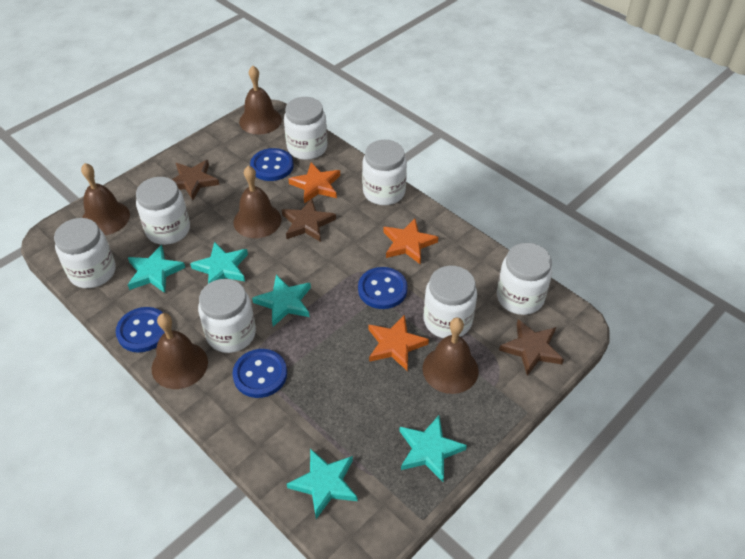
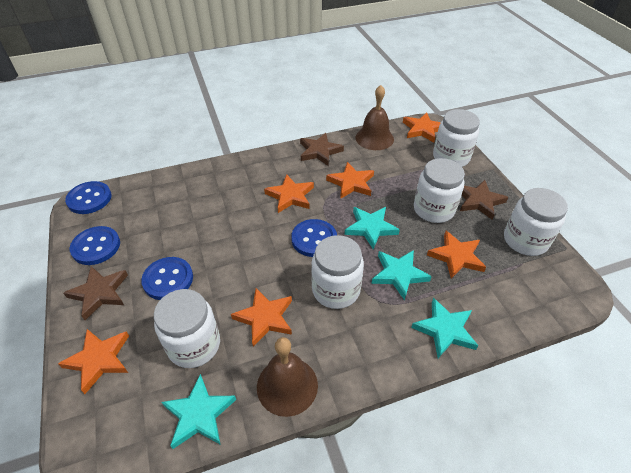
brown bell: 5 -> 2
orange star: 3 -> 6
turquoise star: 5 -> 4
white jar: 7 -> 5

